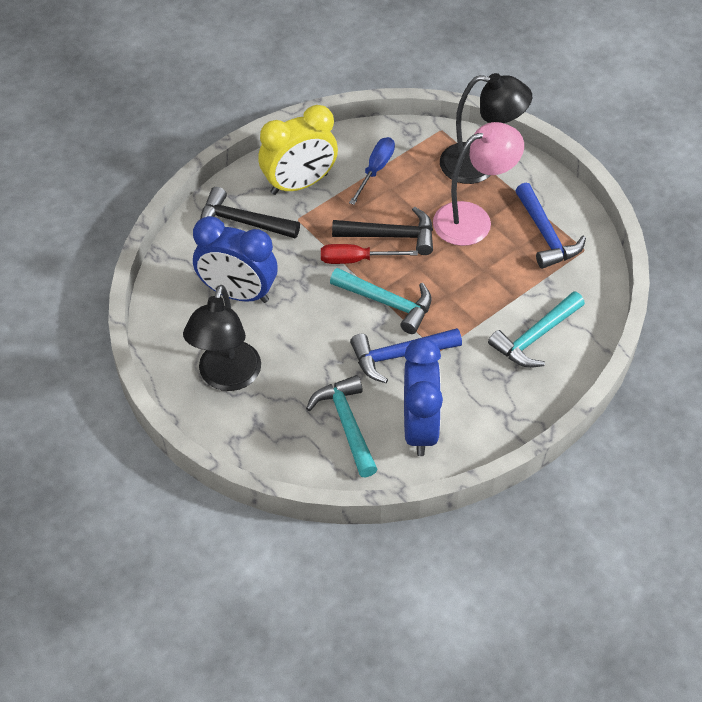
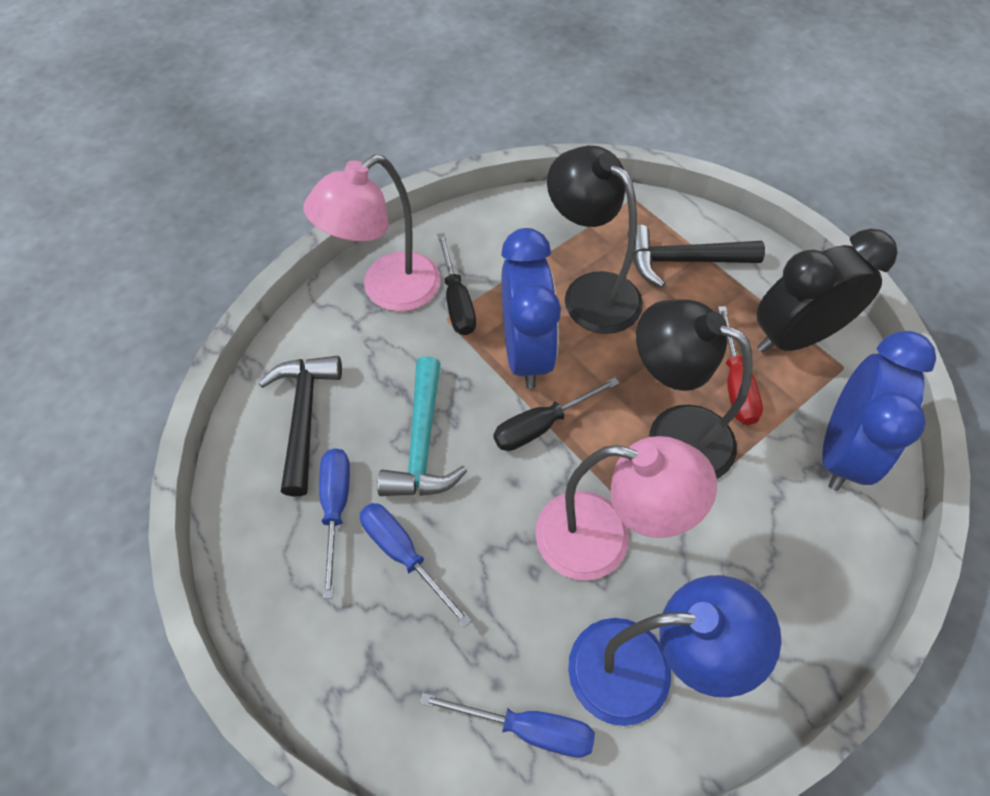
black clock: 0 -> 1
black screwdriver: 0 -> 2
blue hammer: 2 -> 0
blue lamp: 0 -> 1
blue screwdriver: 1 -> 3
pink lamp: 1 -> 2
turquoise hammer: 3 -> 1
yellow clock: 1 -> 0

